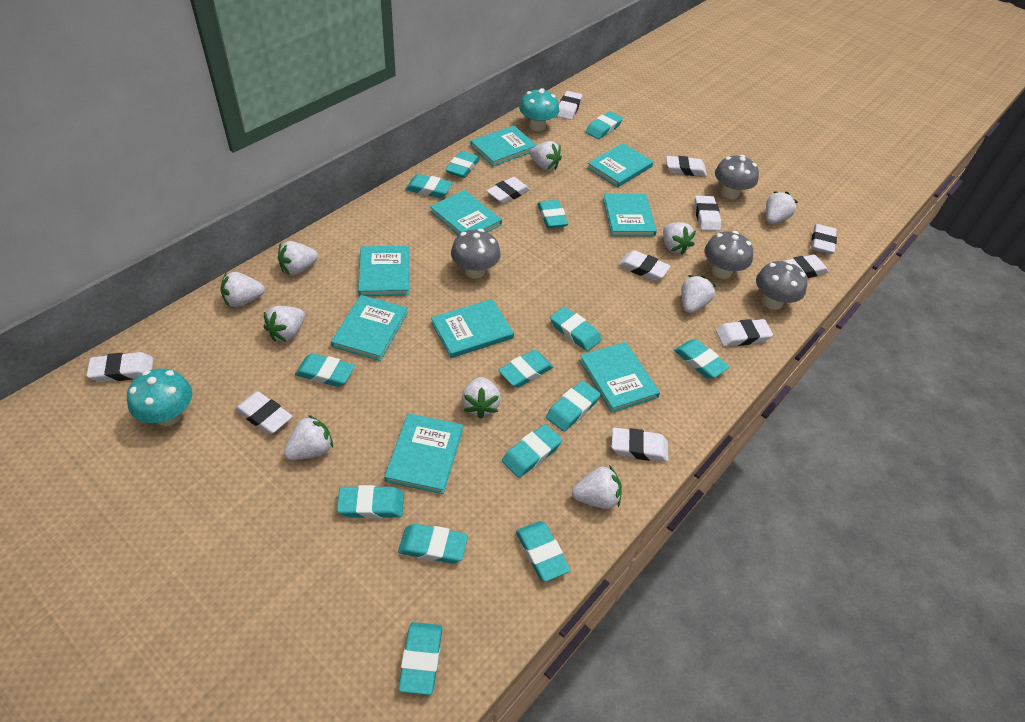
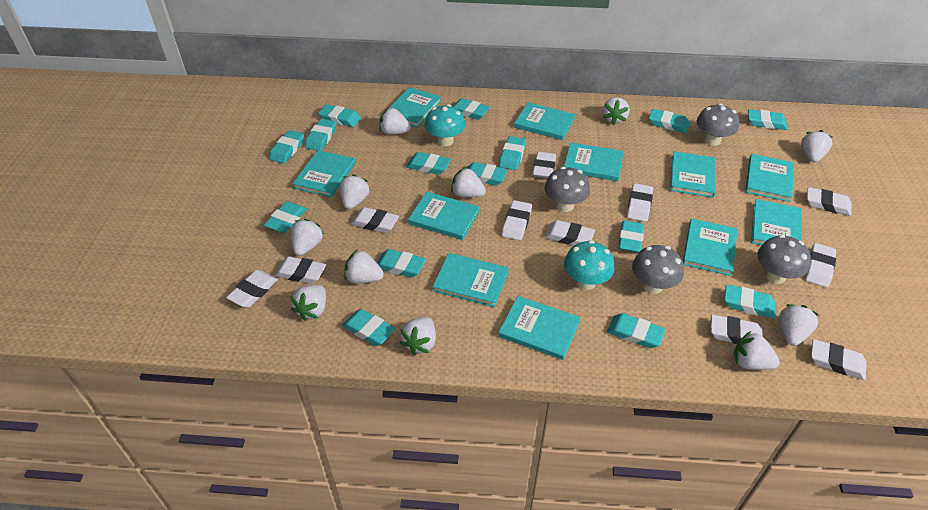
turquoise book: 9 -> 11
turquoise eraser: 14 -> 15
white strawberry: 10 -> 11

